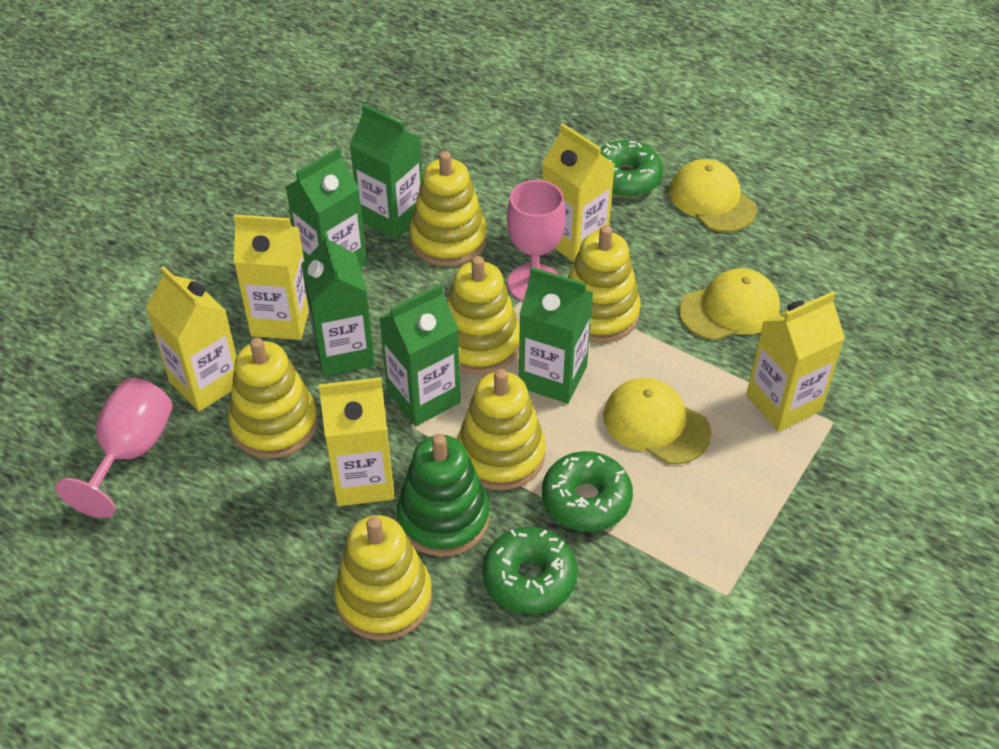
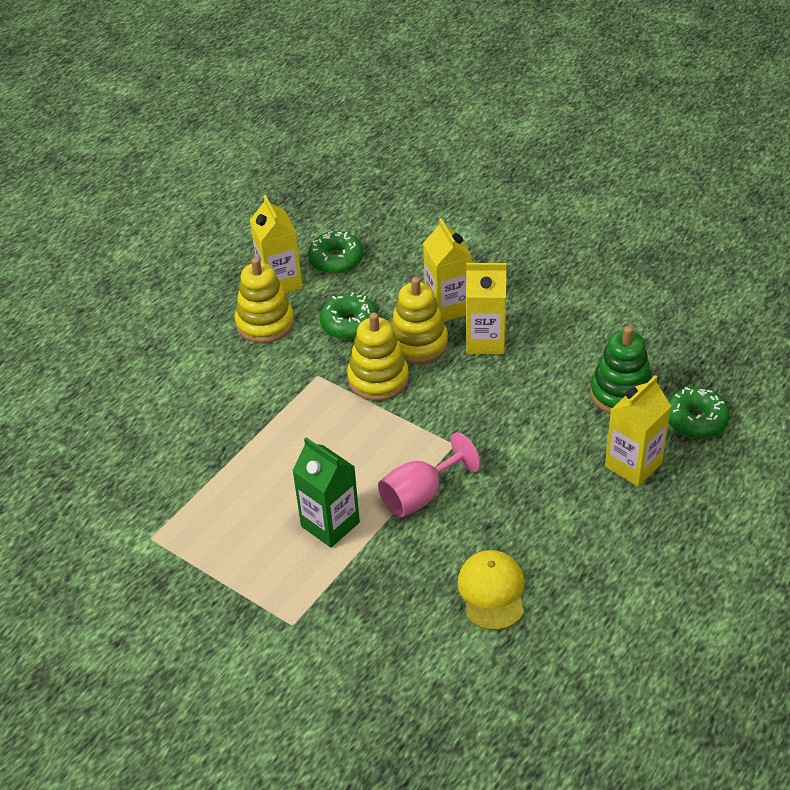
green carton: 5 -> 1
pink goblet: 2 -> 1
yellow cap: 3 -> 1
yellow carton: 5 -> 4
yellow stacking toy: 6 -> 3

